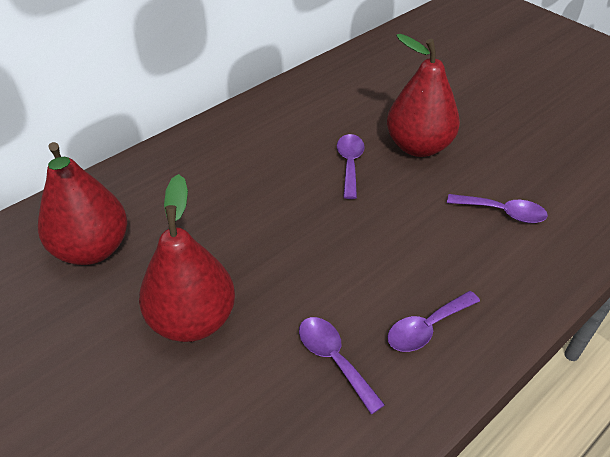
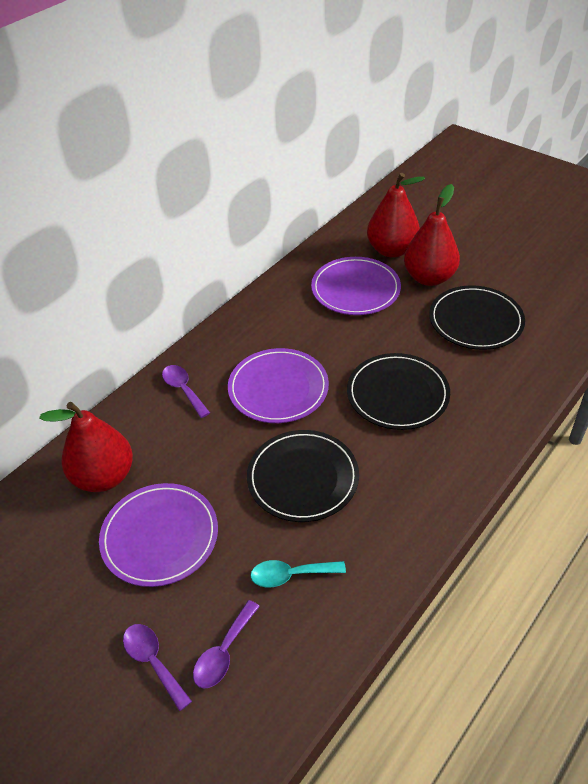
black plate: 0 -> 3
purple plate: 0 -> 3
purple spoon: 4 -> 3
turquoise spoon: 0 -> 1

